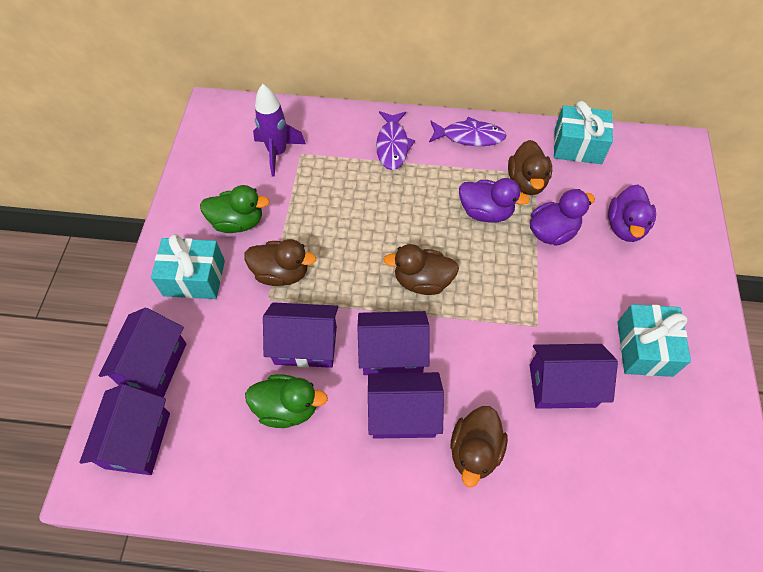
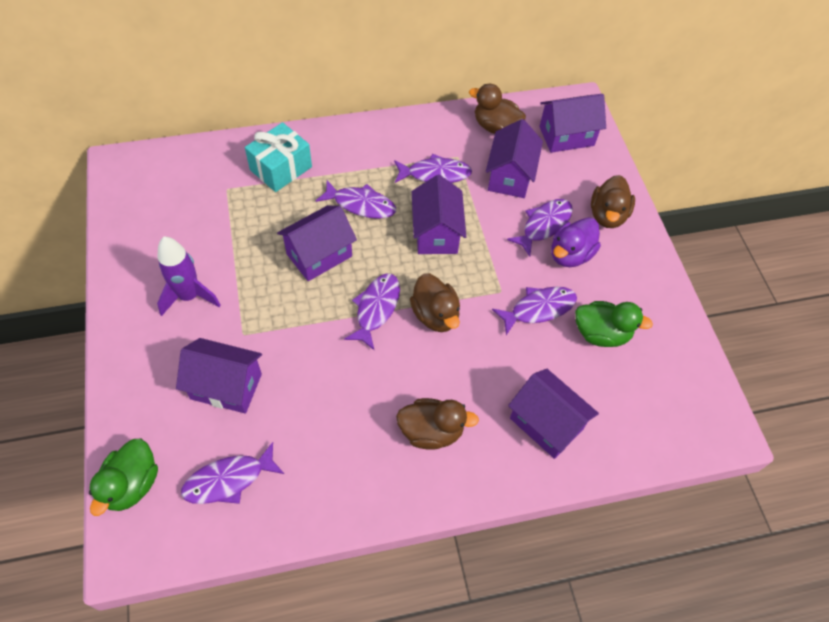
purple duck: 3 -> 1
purple fish: 2 -> 6
turquoise gift: 3 -> 1

